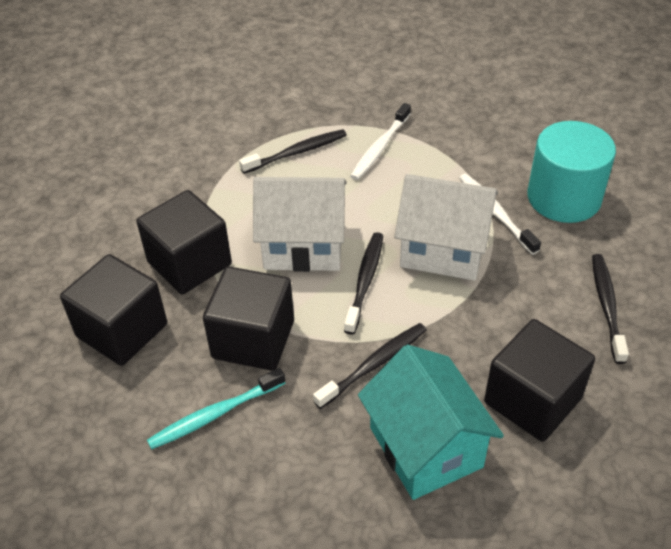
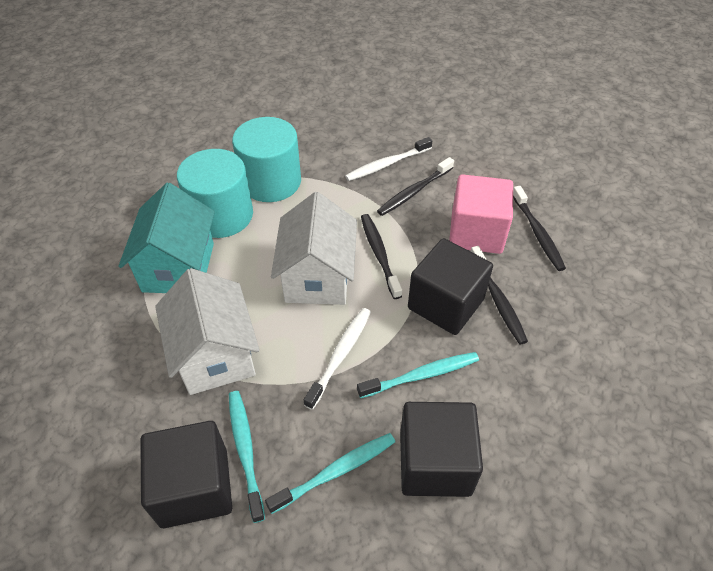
black cube: 4 -> 3
pink cube: 0 -> 1
turquoise cylinder: 1 -> 2
turquoise toothbrush: 1 -> 3

